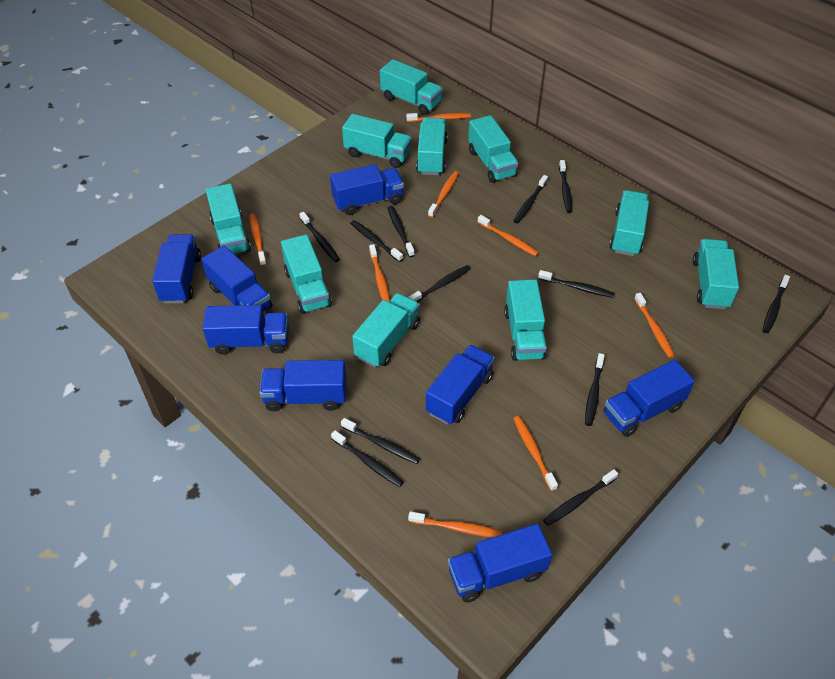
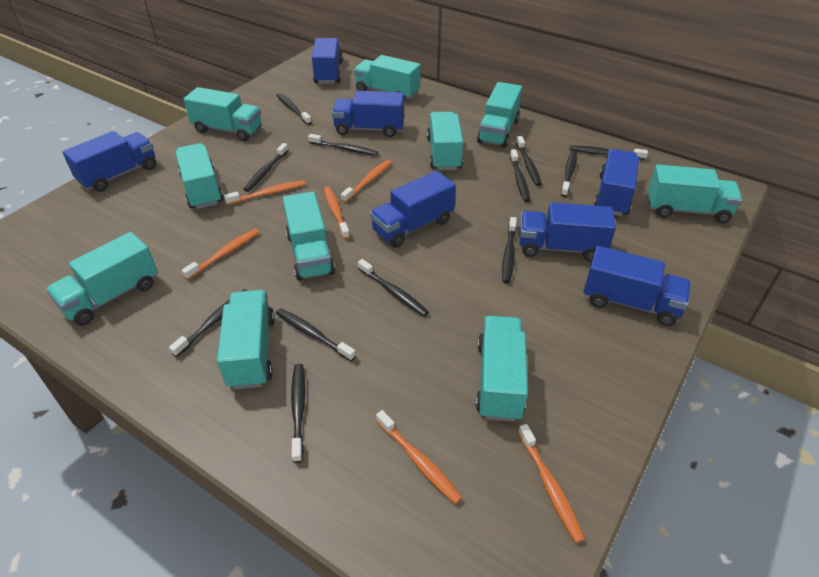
blue truck: 8 -> 7
orange toothbrush: 8 -> 6

